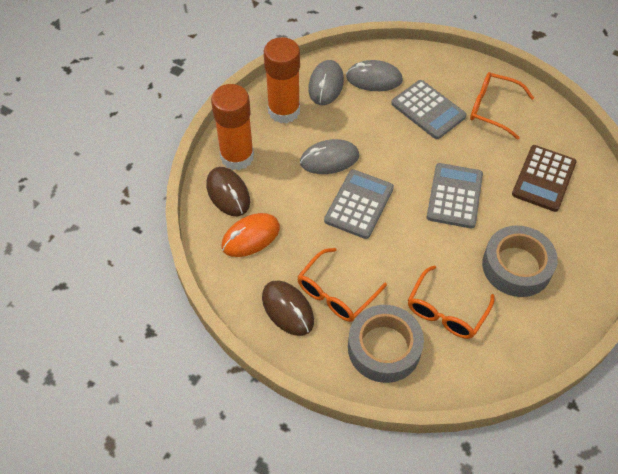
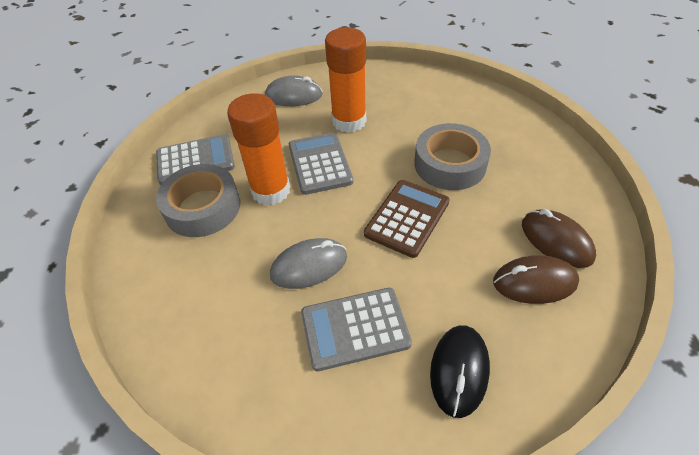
black mouse: 0 -> 1
grey mouse: 3 -> 2
orange glasses: 3 -> 0
orange mouse: 1 -> 0

